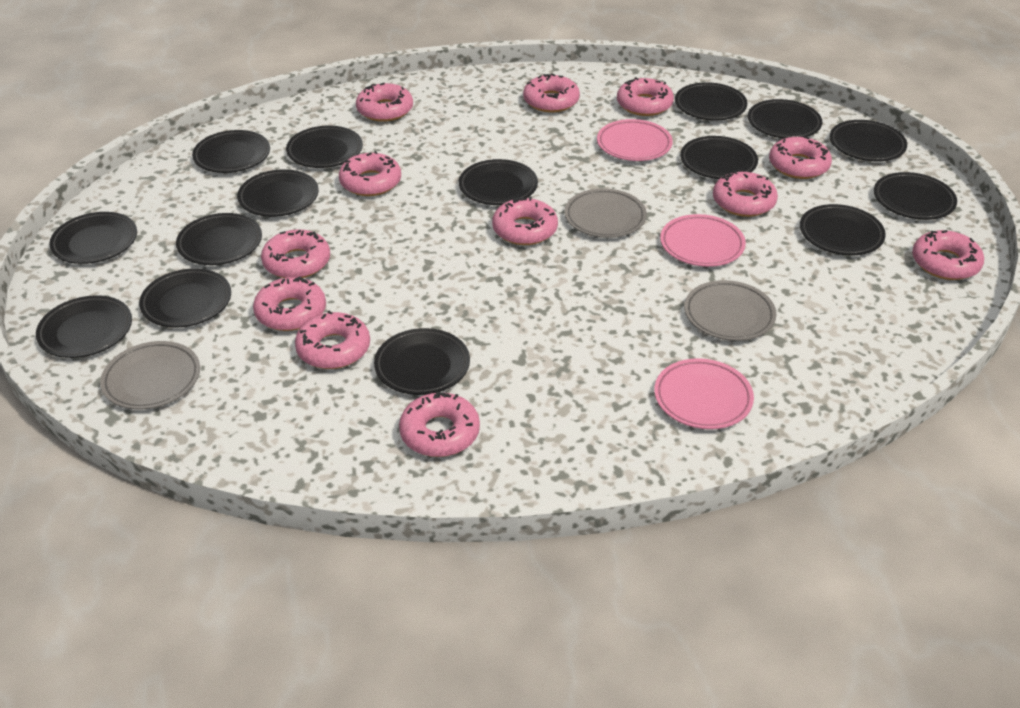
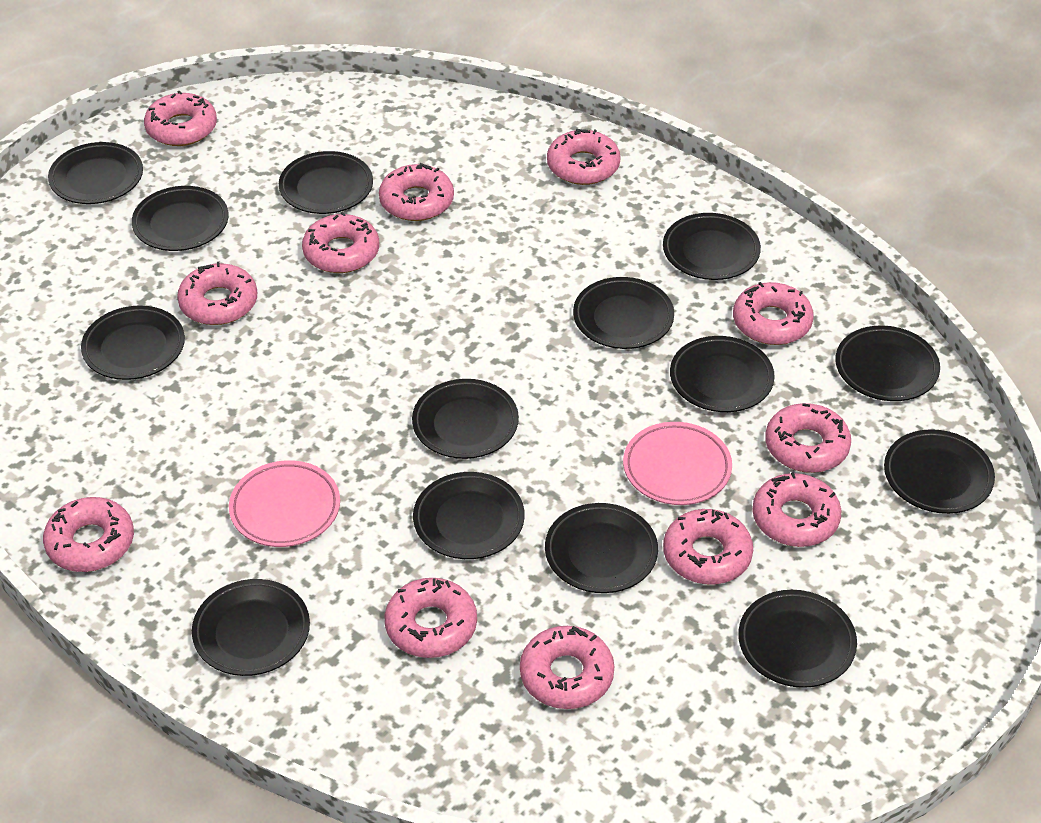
black plate: 15 -> 14
grey plate: 3 -> 0
pink plate: 3 -> 2

